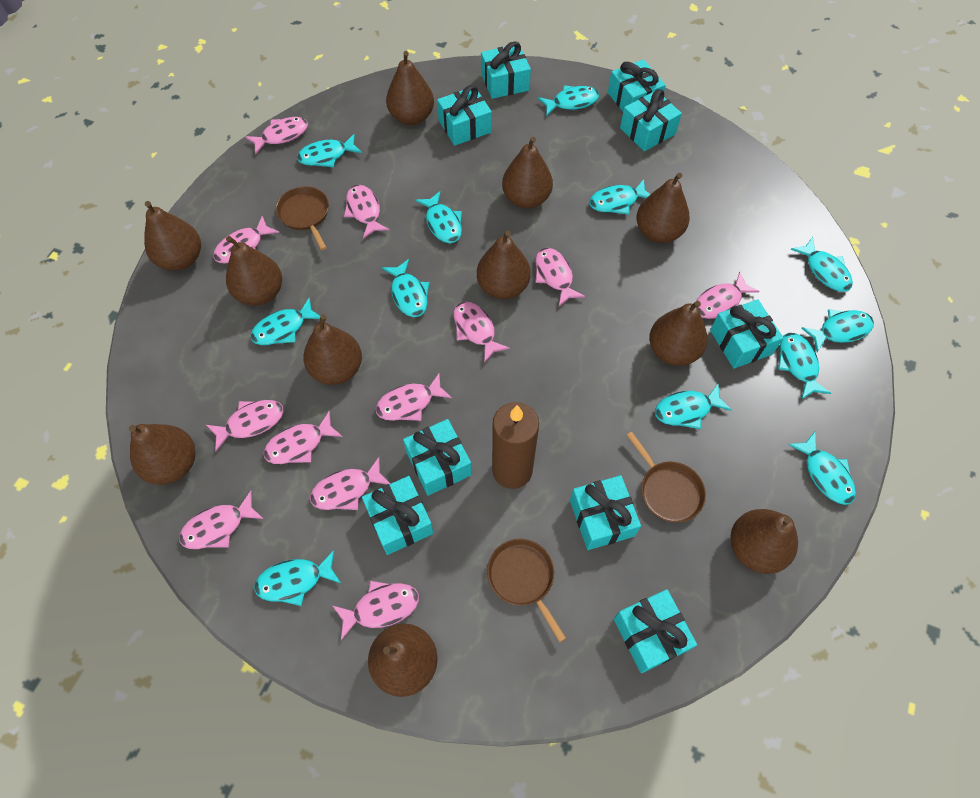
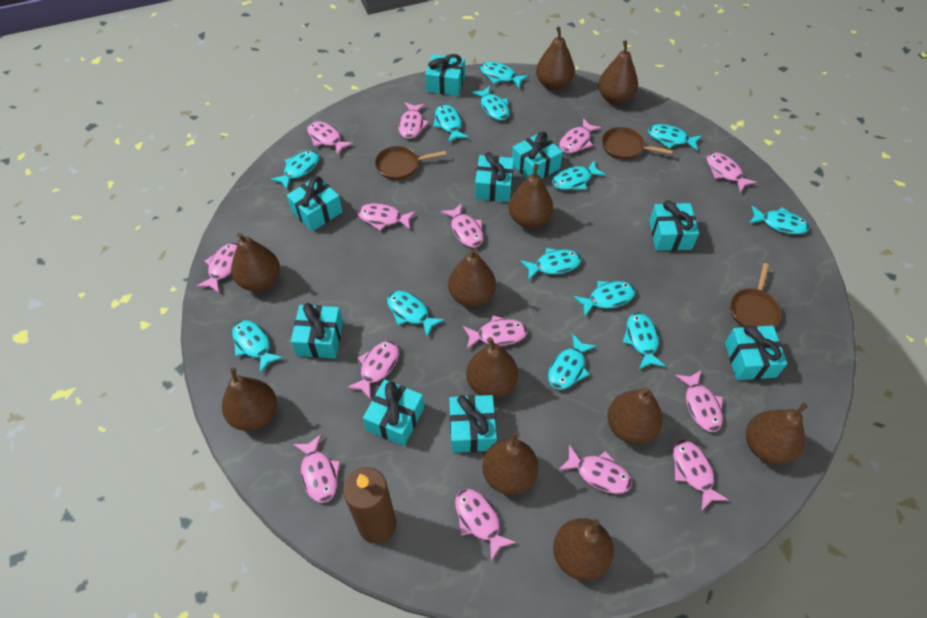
pink fish: 12 -> 14
turquoise fish: 12 -> 13

